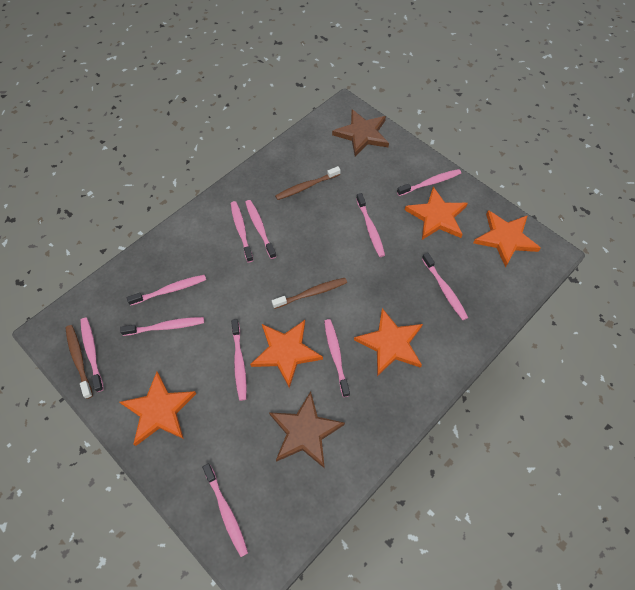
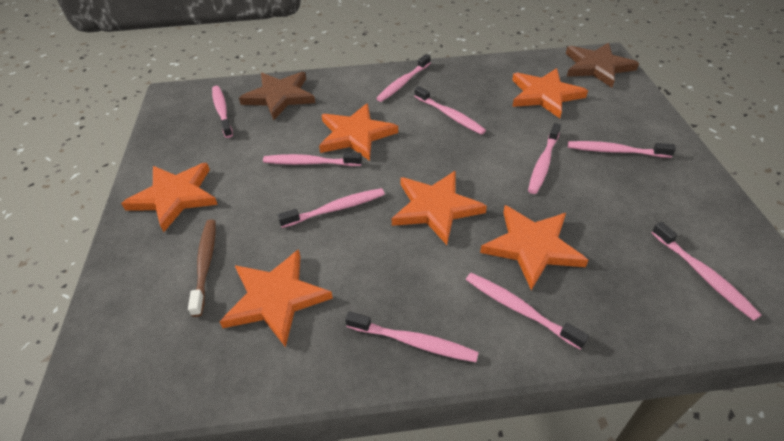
brown toothbrush: 3 -> 1
orange star: 5 -> 6
pink toothbrush: 11 -> 10

